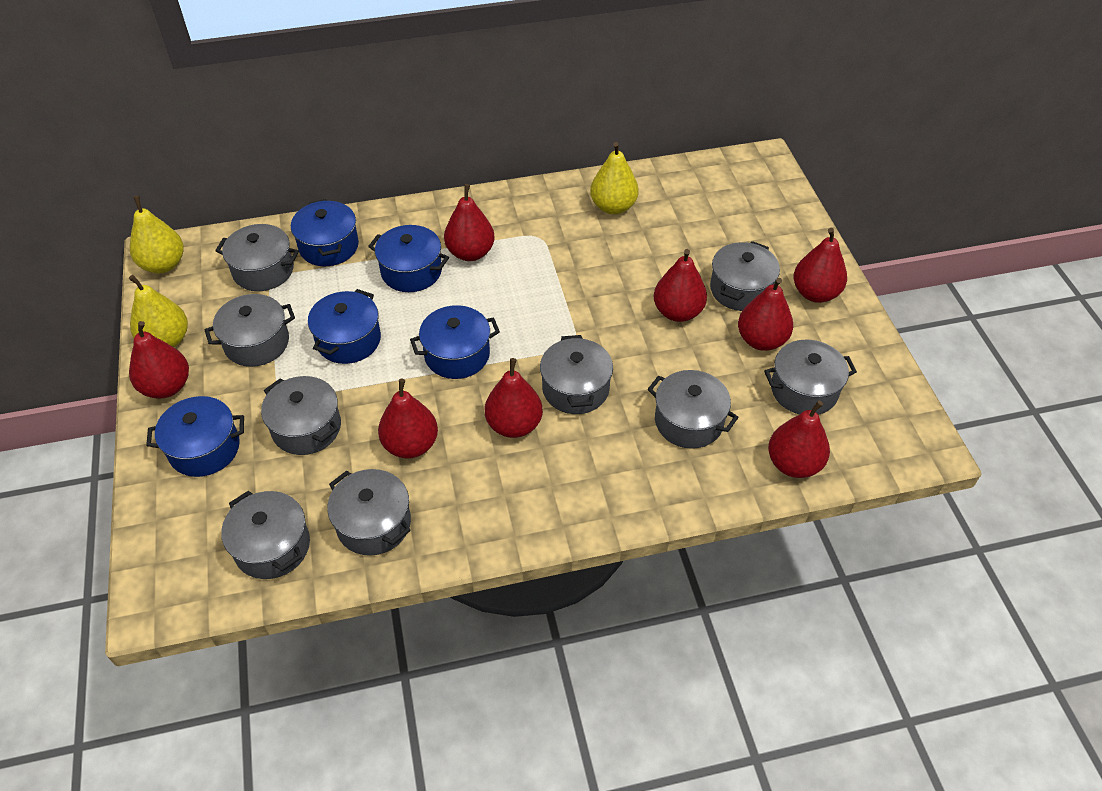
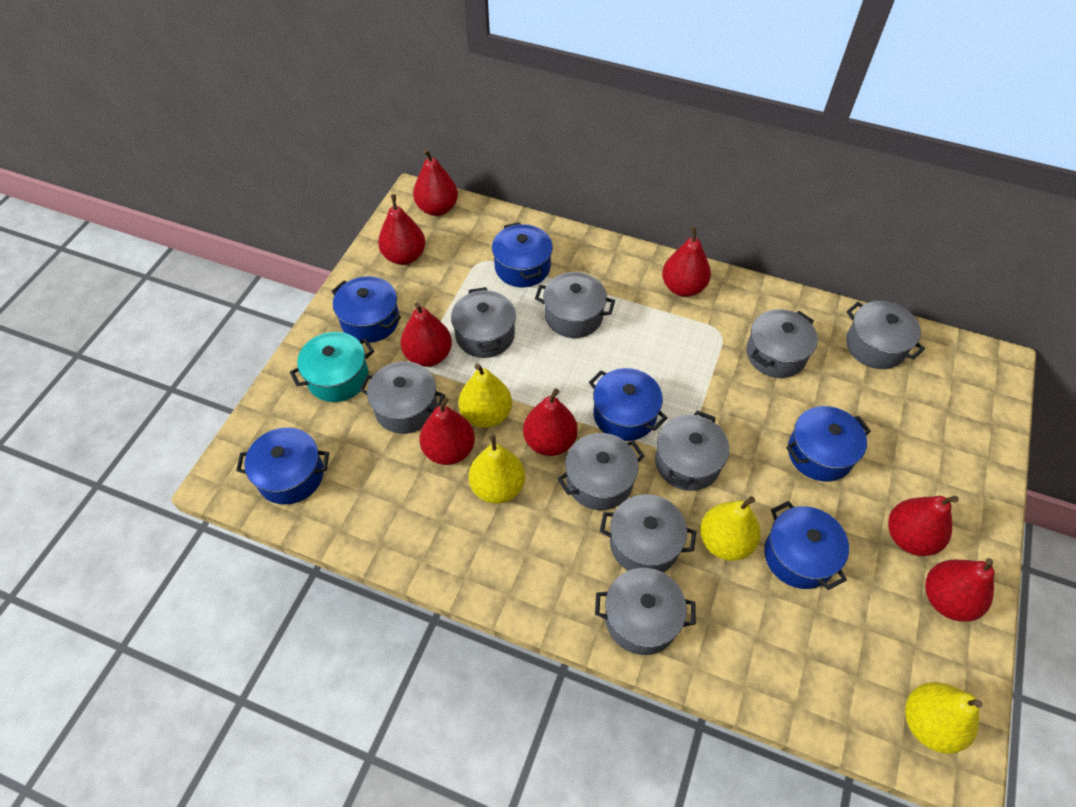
blue pot: 5 -> 6
turquoise pot: 0 -> 1
yellow pear: 3 -> 4

